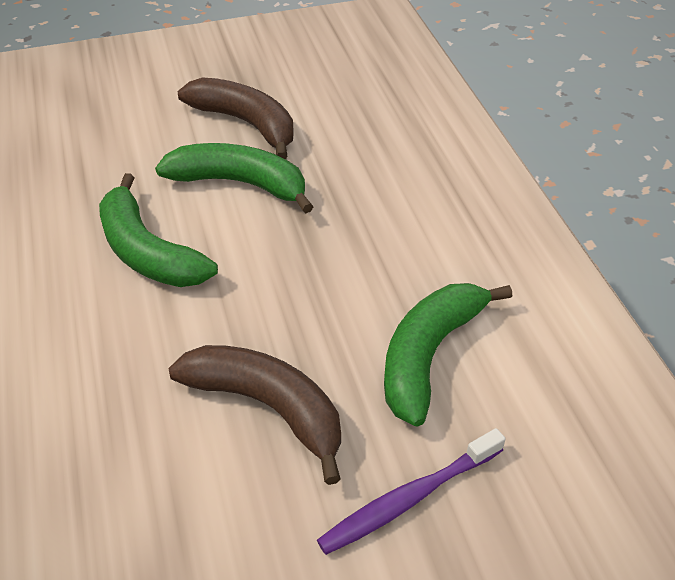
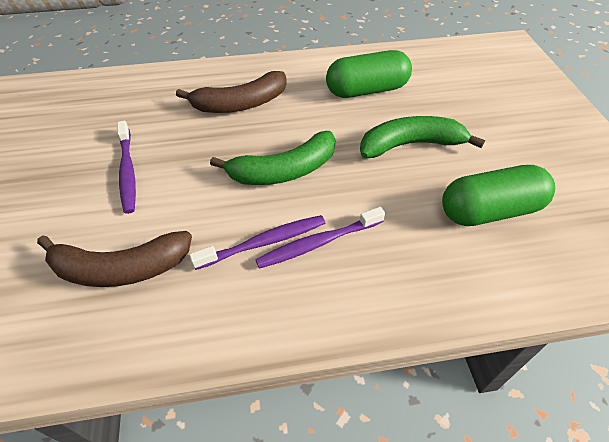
green banana: 3 -> 2
green capsule: 0 -> 2
purple toothbrush: 1 -> 3

